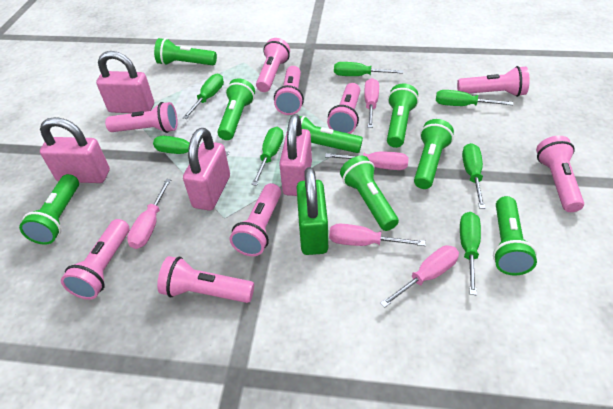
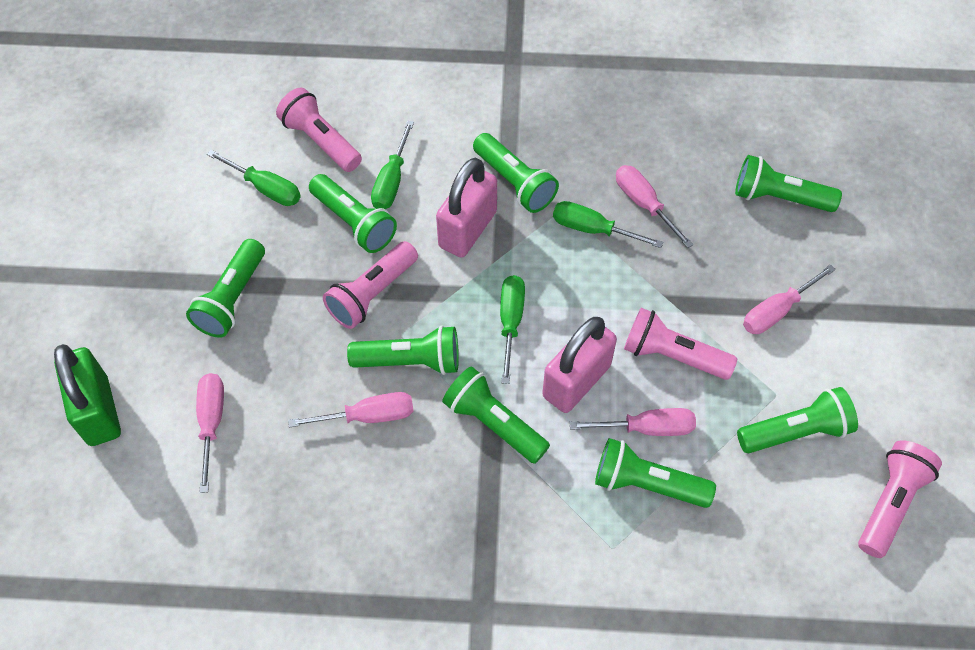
green screwdriver: 7 -> 4
pink flashlight: 9 -> 4
pink padlock: 4 -> 2

